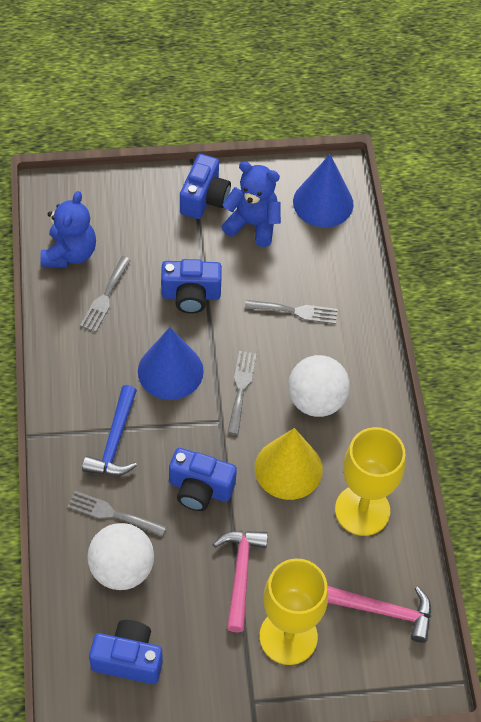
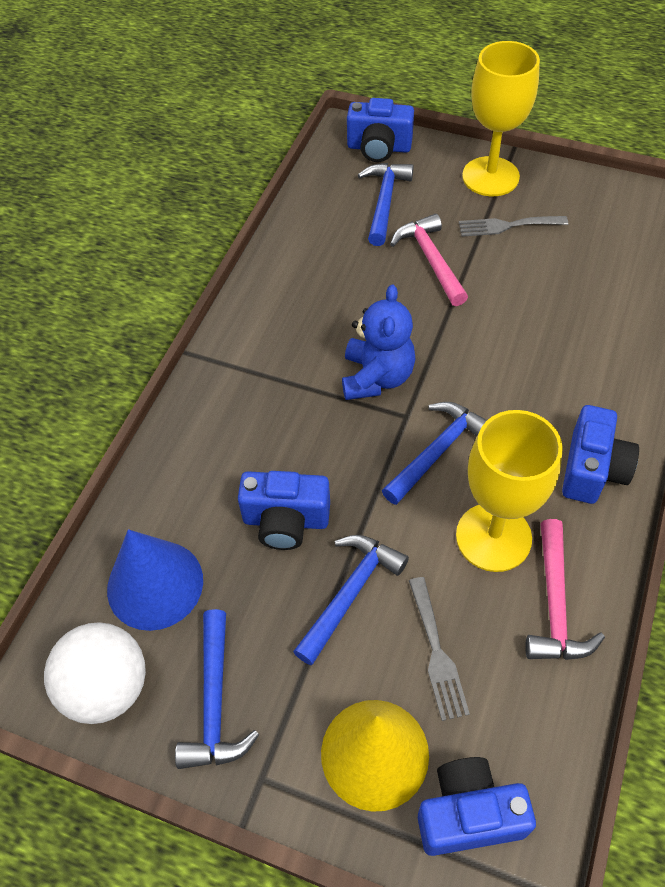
blue cone: 2 -> 1
blue hammer: 1 -> 4
blue teddy bear: 2 -> 1
grey fork: 4 -> 2
white ball: 2 -> 1

